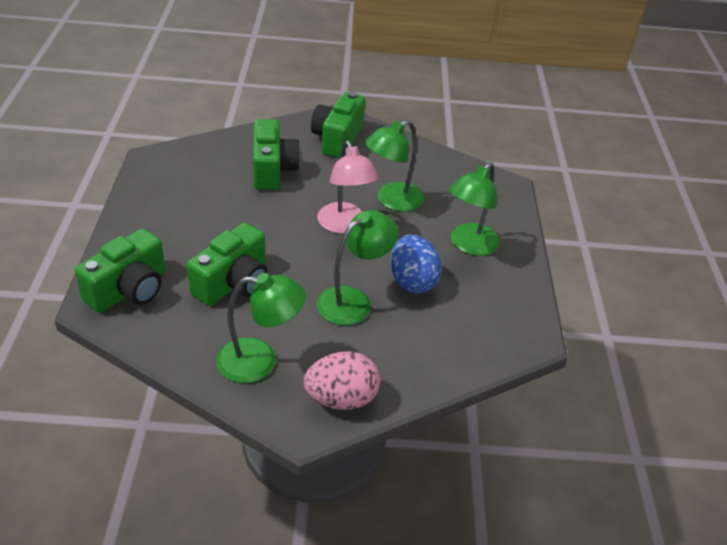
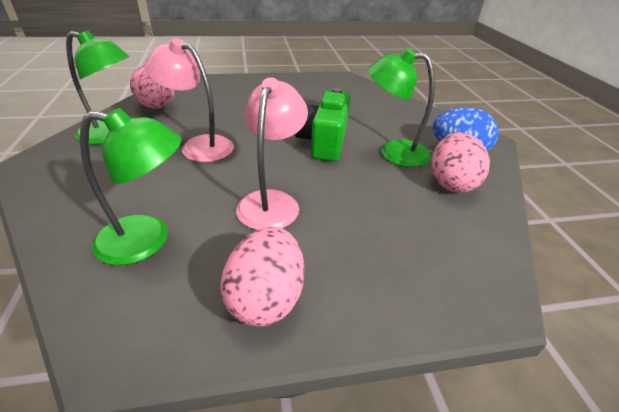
green camera: 4 -> 1
green lamp: 4 -> 3
pink egg: 1 -> 3
pink lamp: 1 -> 2

